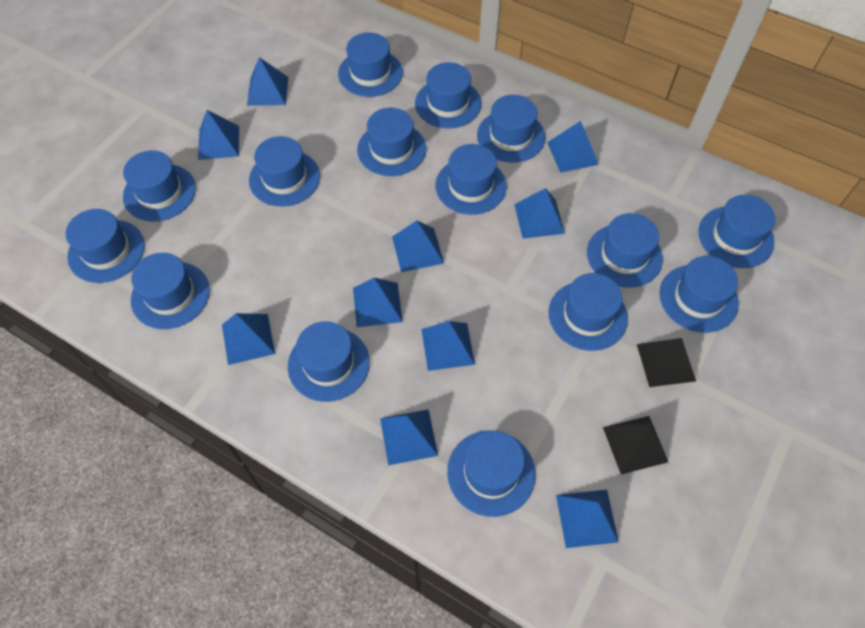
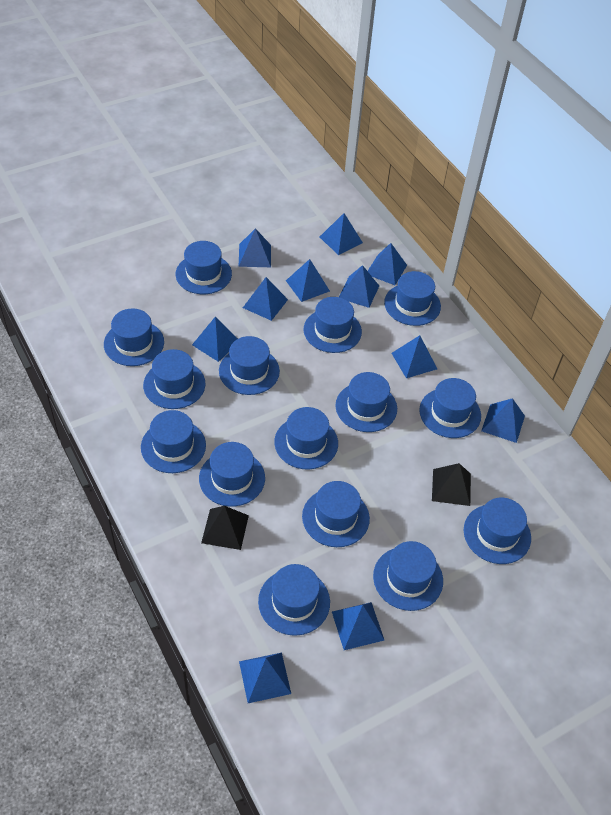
blue pyramid: 10 -> 11

